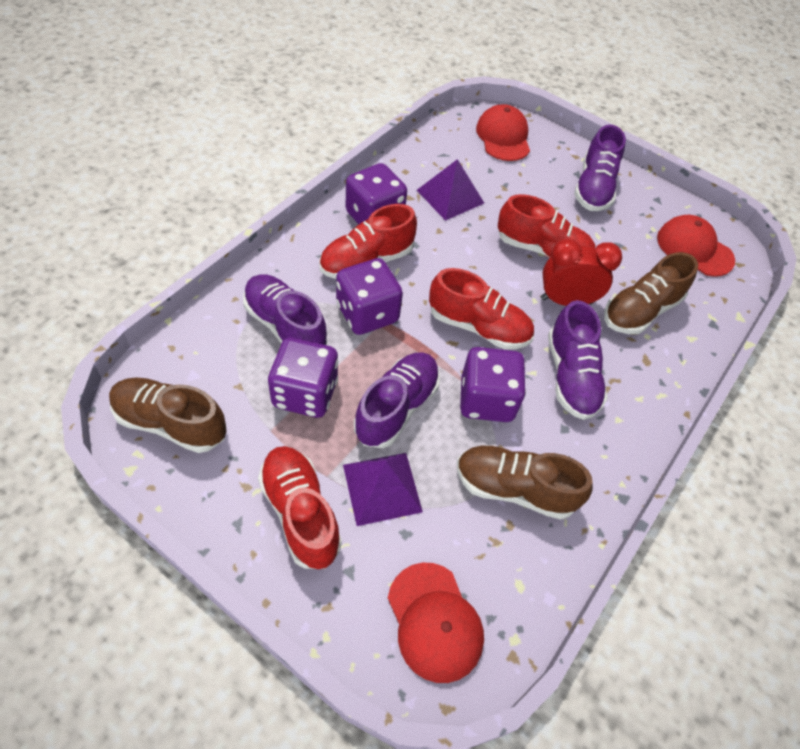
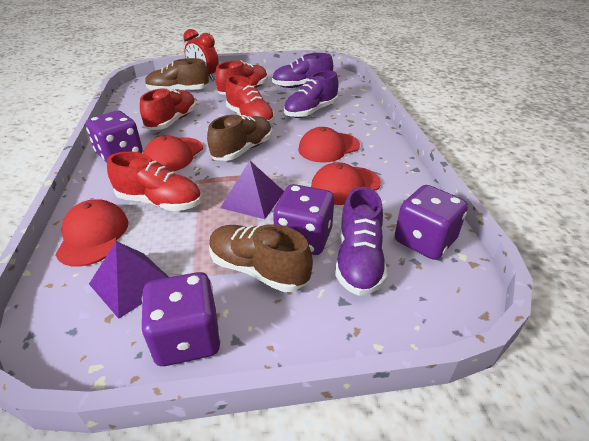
purple shoe: 4 -> 3
red cap: 3 -> 4

